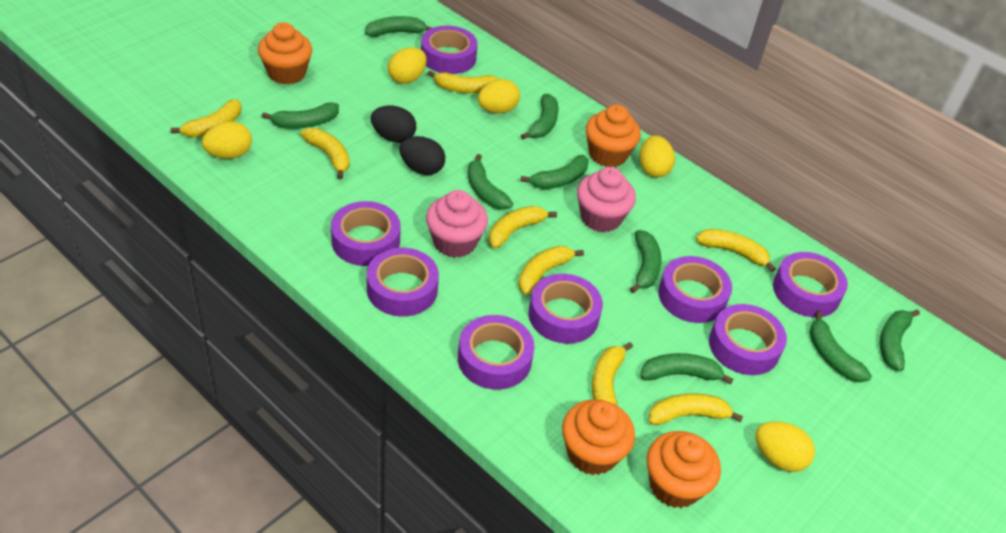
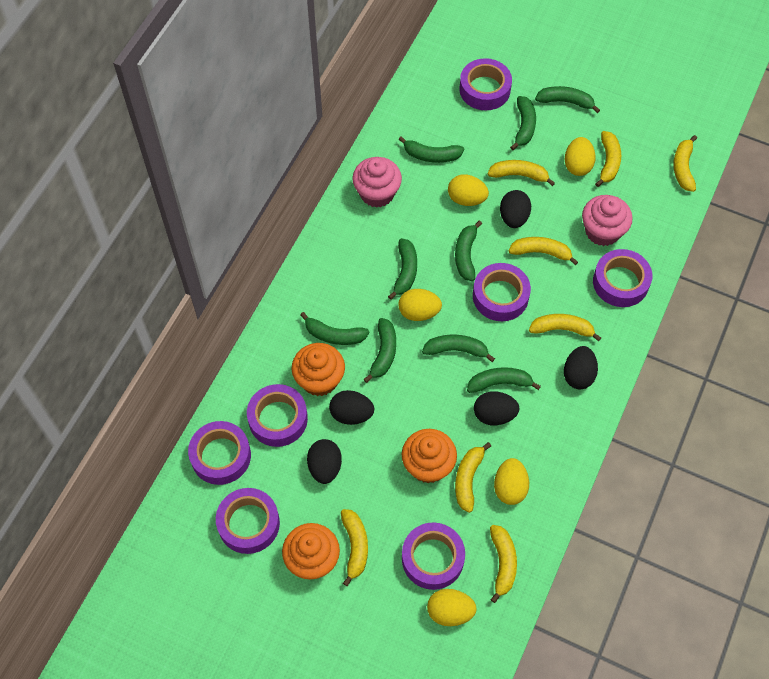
black egg: 2 -> 5
orange cupcake: 4 -> 3
purple tape: 8 -> 7

